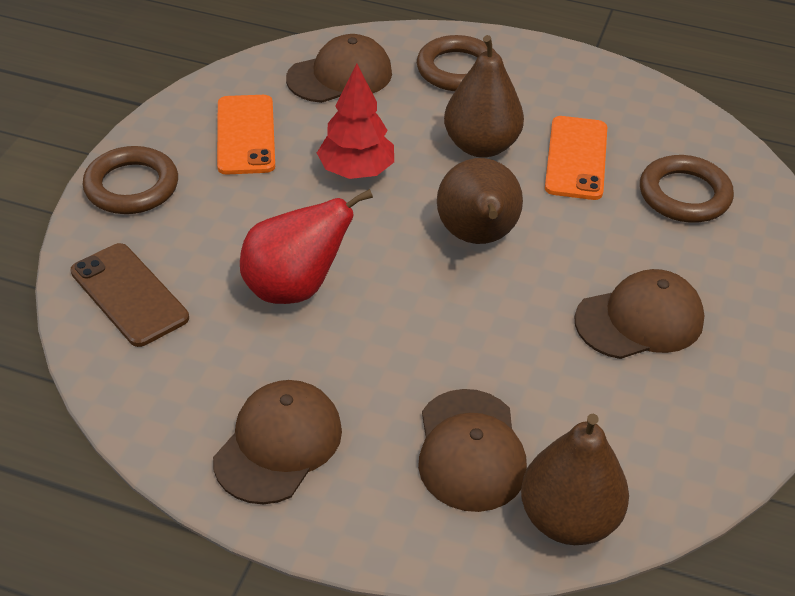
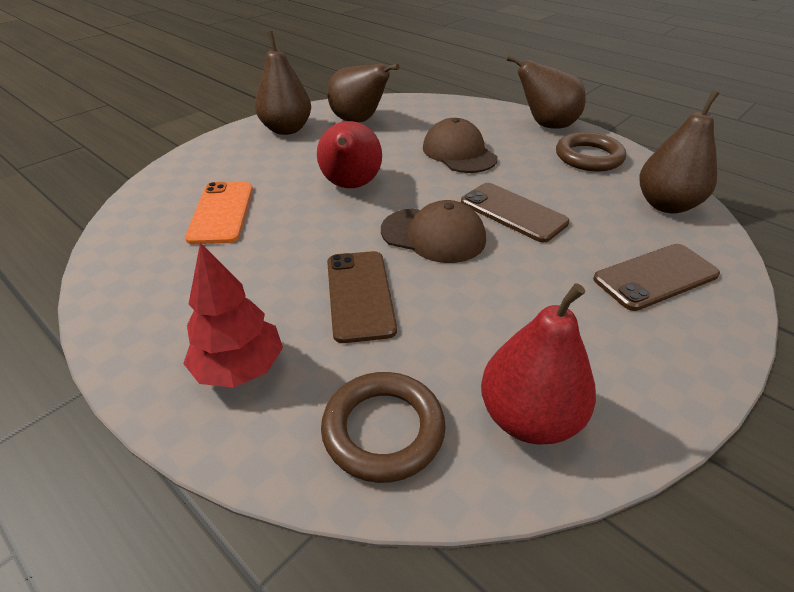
brown cap: 4 -> 2
brown pear: 3 -> 4
brown phone: 1 -> 3
brown ring: 3 -> 2
orange phone: 2 -> 1
red pear: 1 -> 2

